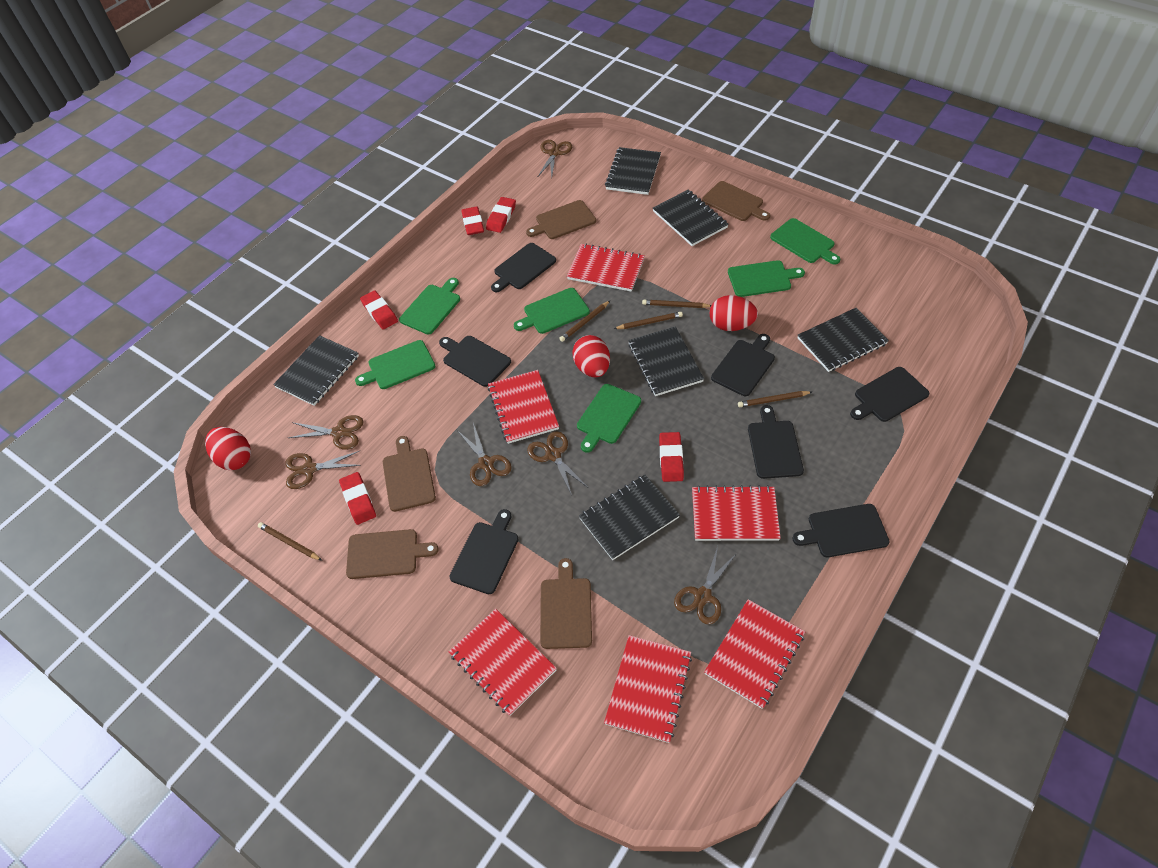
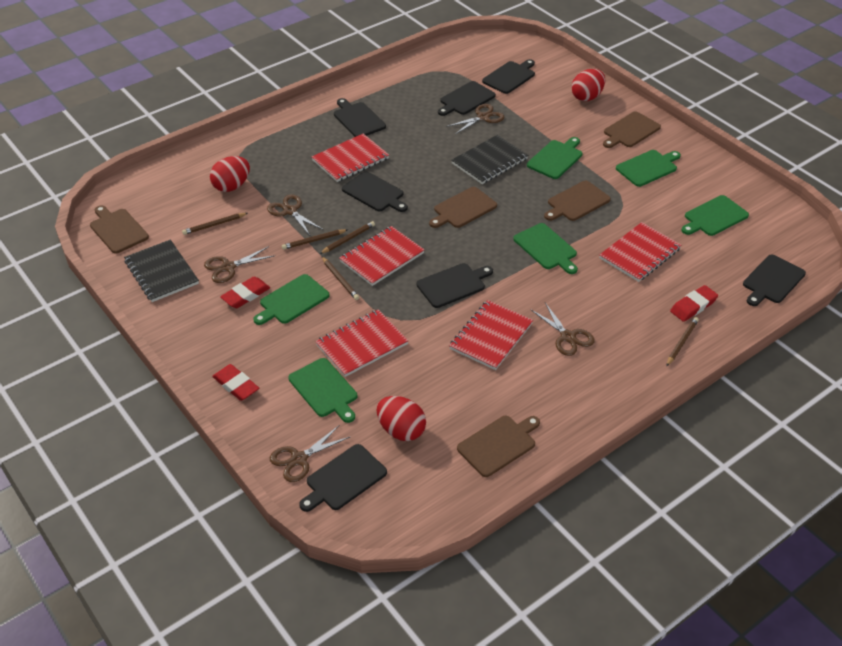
black notebook: 6 -> 2
brown scissors: 6 -> 5
red eraser: 5 -> 3
red notebook: 6 -> 5

